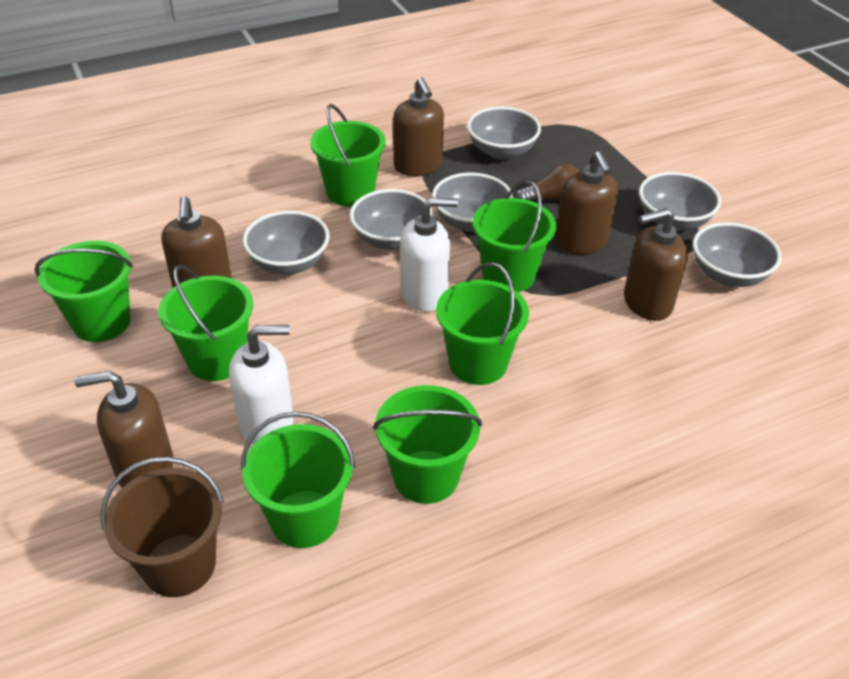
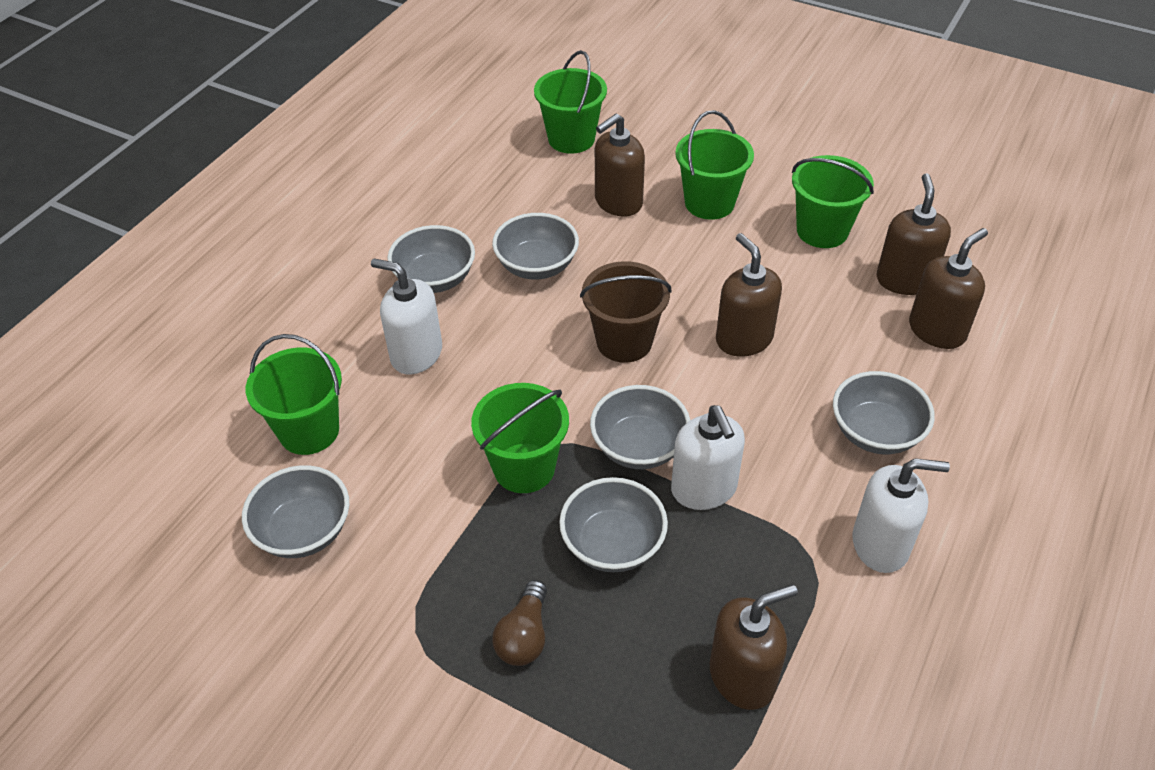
green bucket: 7 -> 5
white soap dispenser: 2 -> 3

